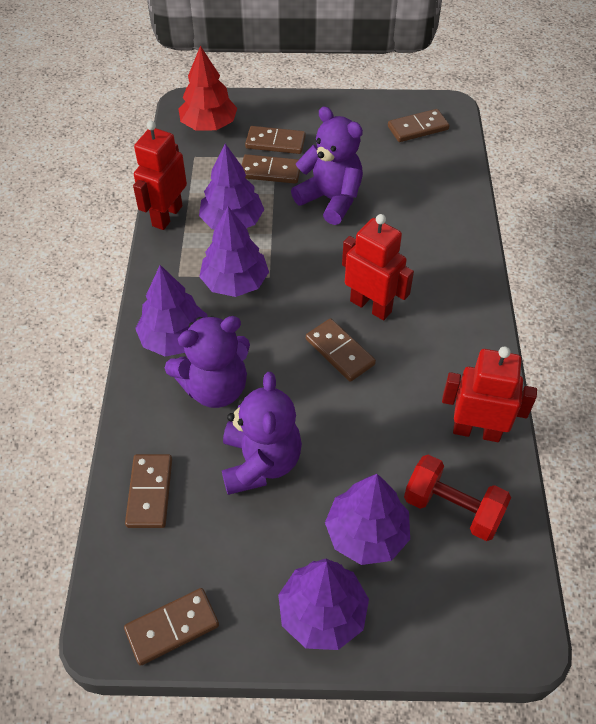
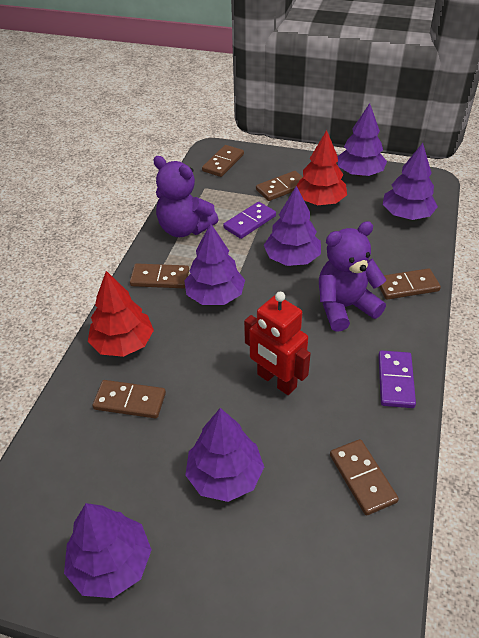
purple domino: 0 -> 2
purple teddy bear: 3 -> 2
purple tree: 5 -> 6
red dumbbell: 1 -> 0
red robot: 3 -> 1
red tree: 1 -> 2

